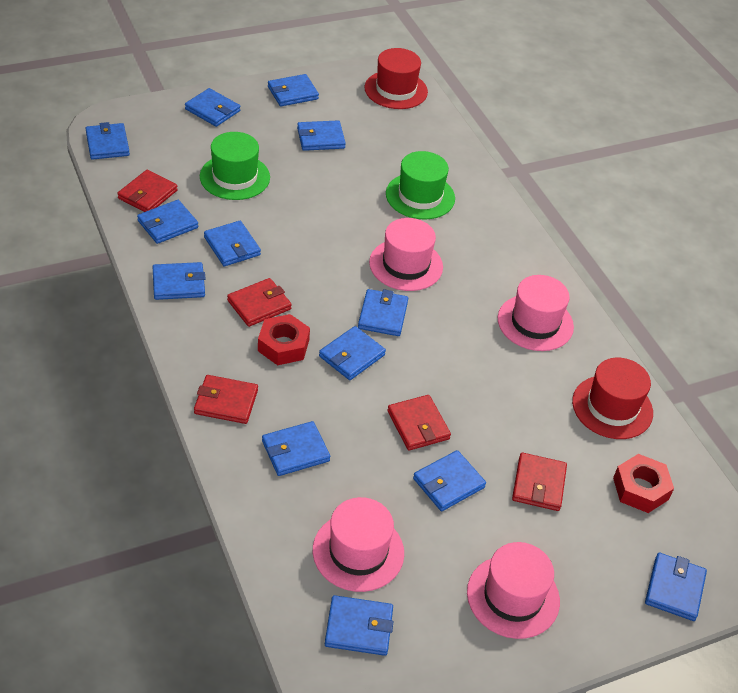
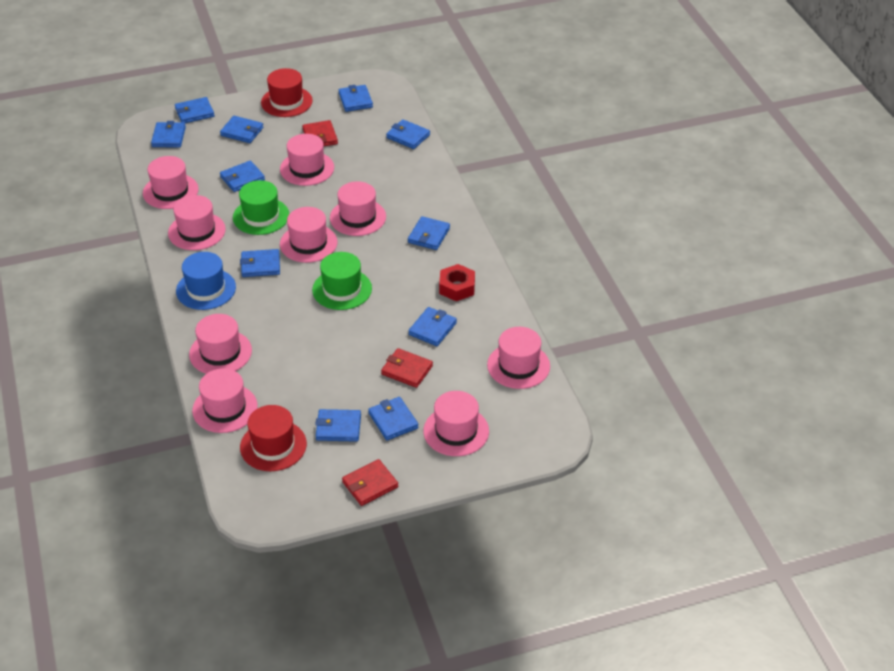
blue hat: 0 -> 1
blue wallet: 13 -> 11
pink hat: 4 -> 9
red nut: 2 -> 1
red wallet: 5 -> 3

